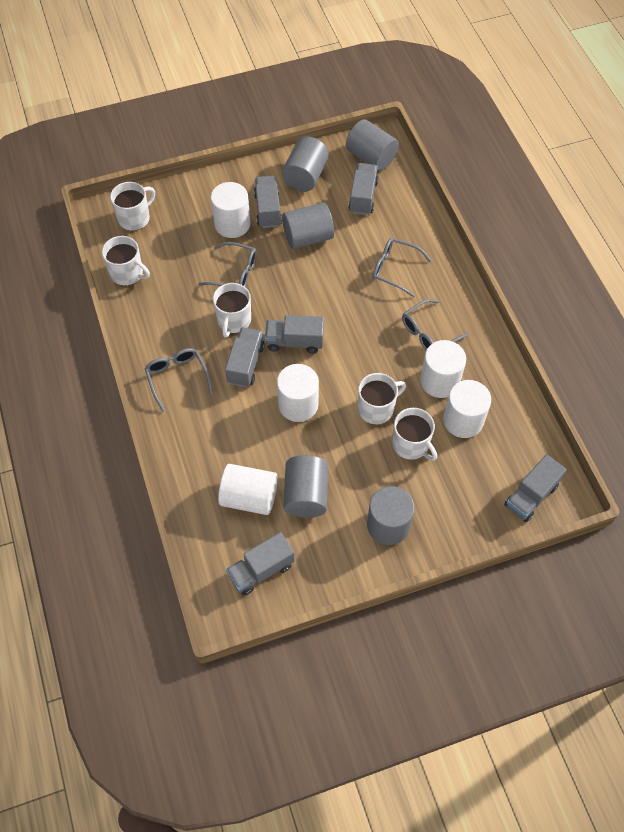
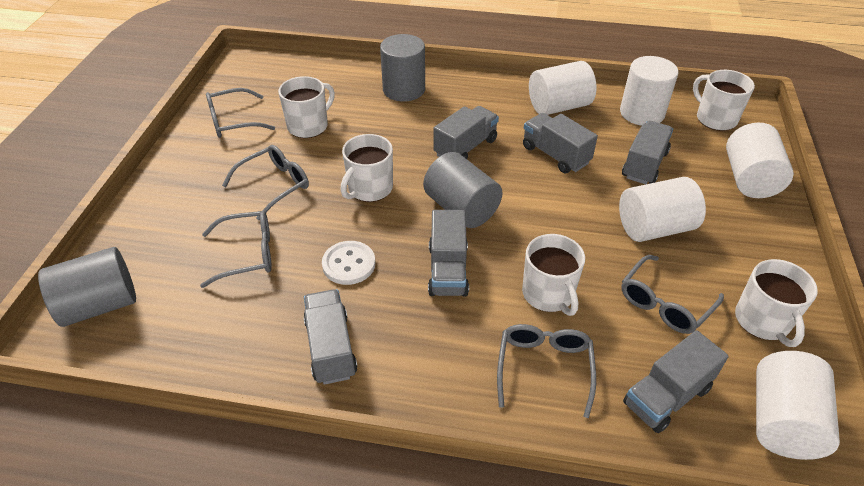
grey cylinder: 5 -> 3
grey glasses: 4 -> 5
white button: 0 -> 1

